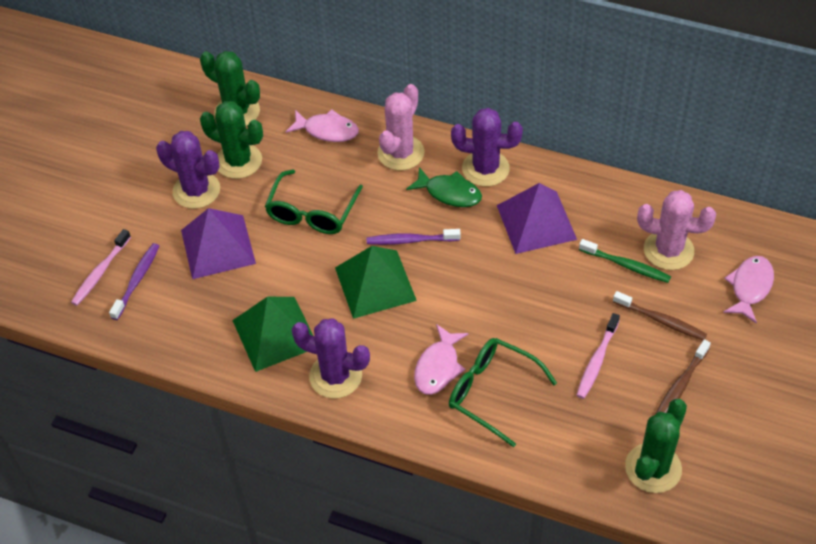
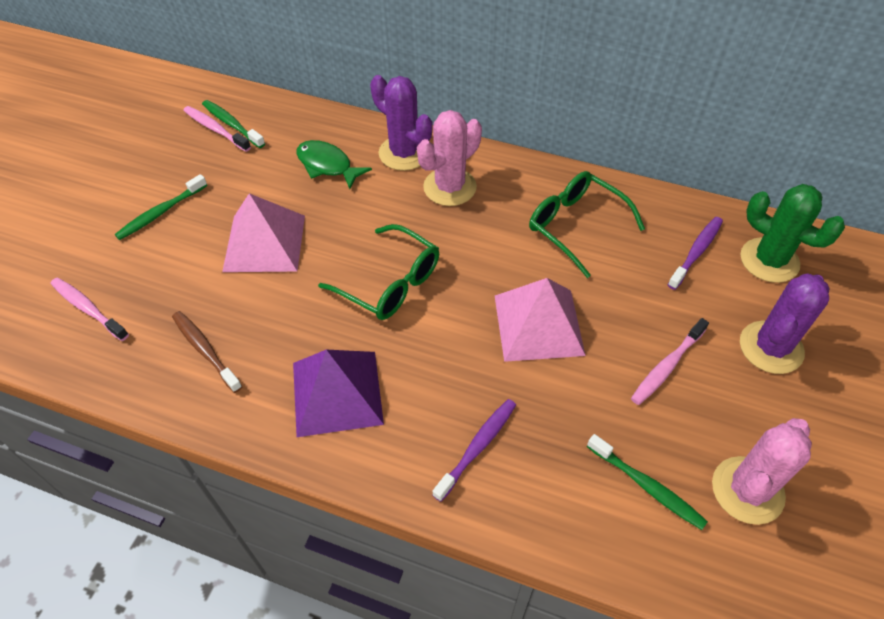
brown toothbrush: 2 -> 1
green cactus: 3 -> 1
green pyramid: 2 -> 0
green toothbrush: 1 -> 3
pink fish: 3 -> 0
pink pyramid: 0 -> 2
pink toothbrush: 2 -> 3
purple cactus: 3 -> 2
purple pyramid: 2 -> 1

